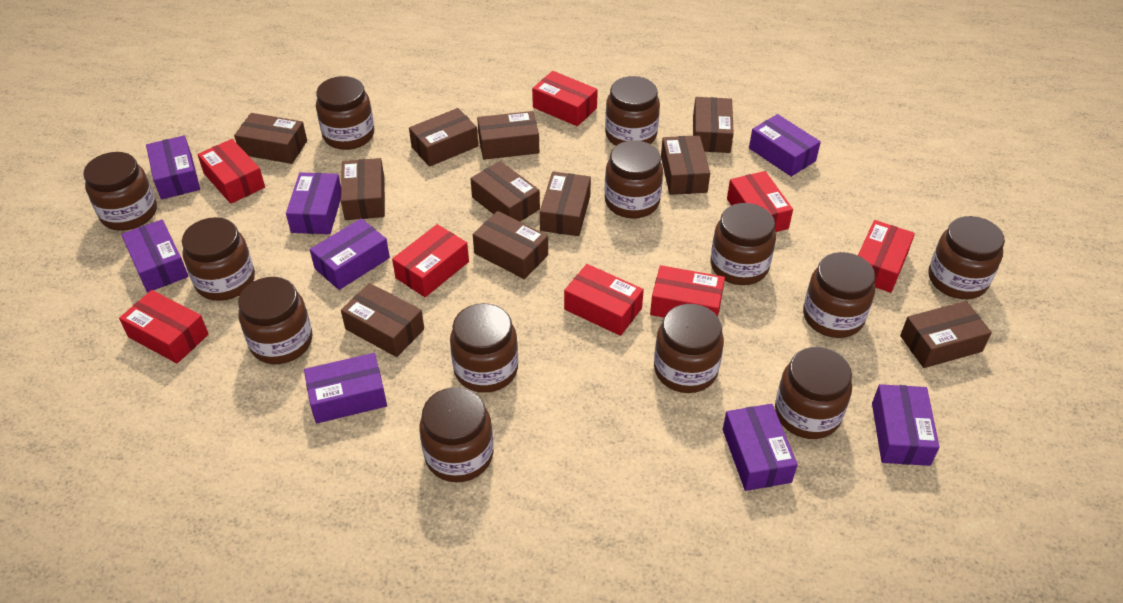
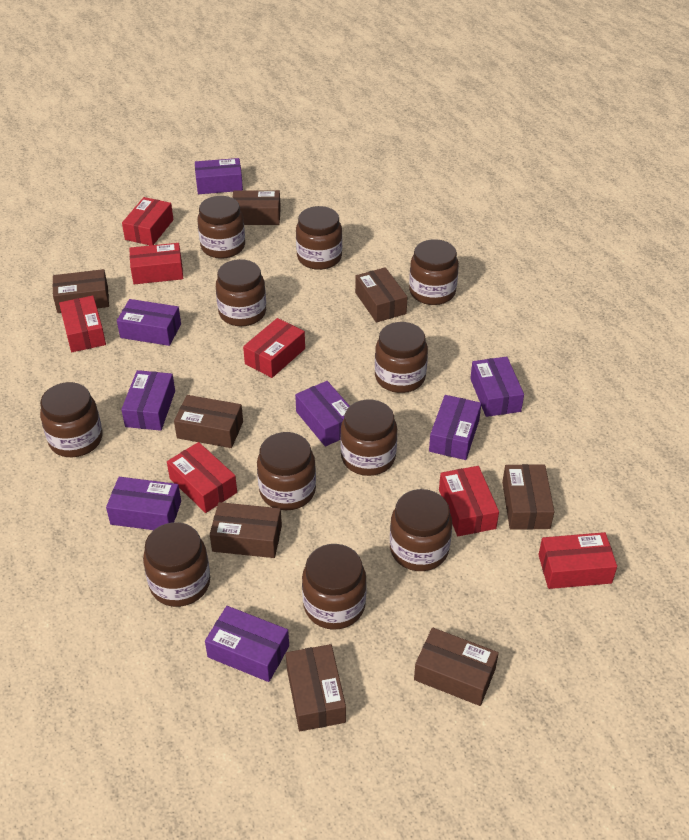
brown box: 11 -> 8
brown jar: 13 -> 11
red box: 8 -> 7

